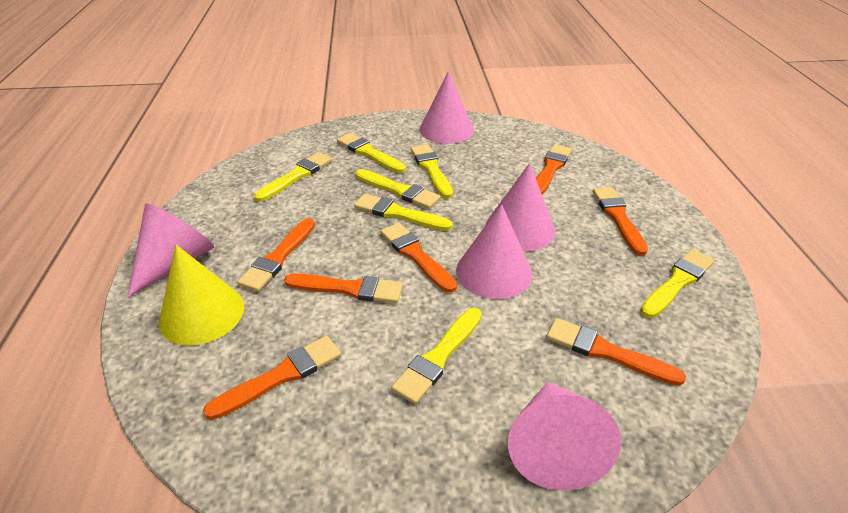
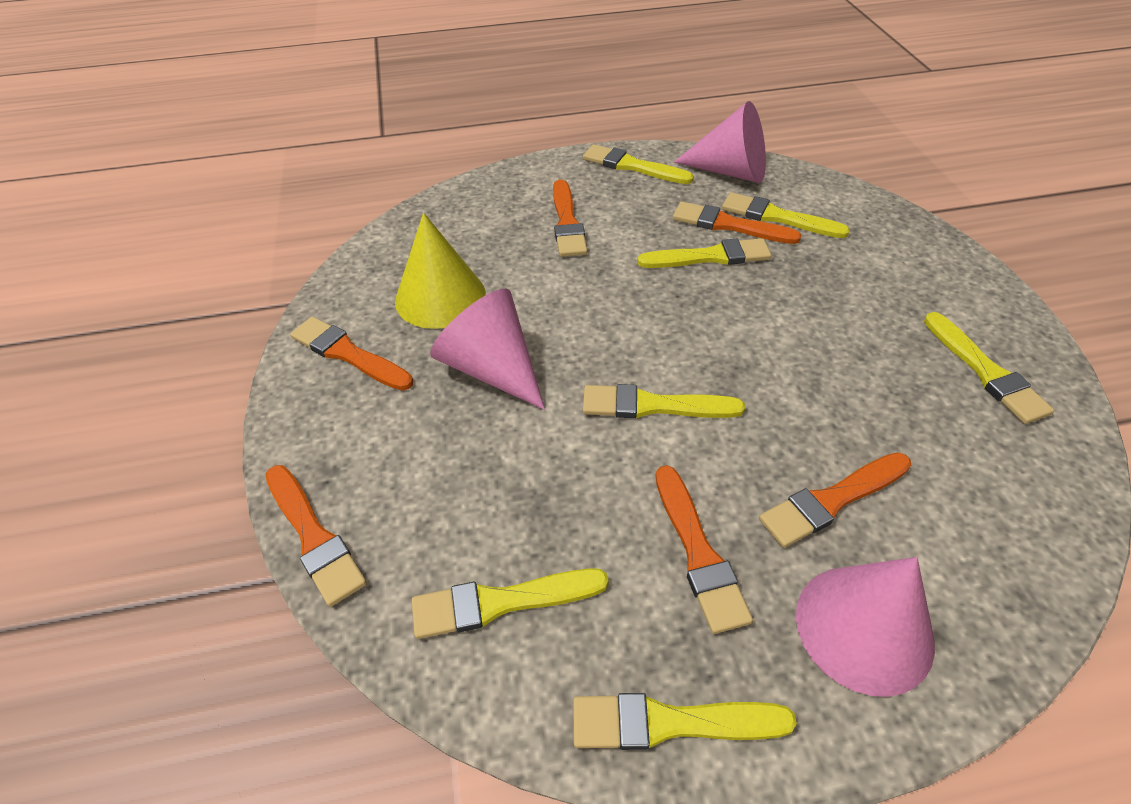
orange brush: 7 -> 6
pink cone: 5 -> 3

